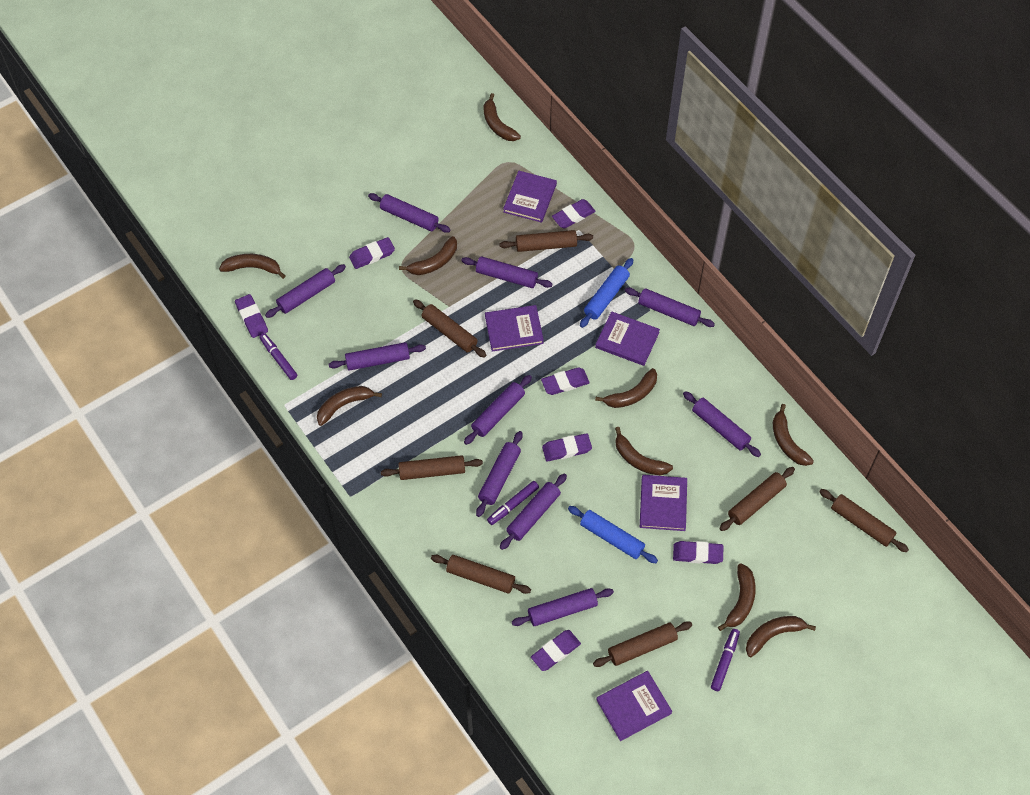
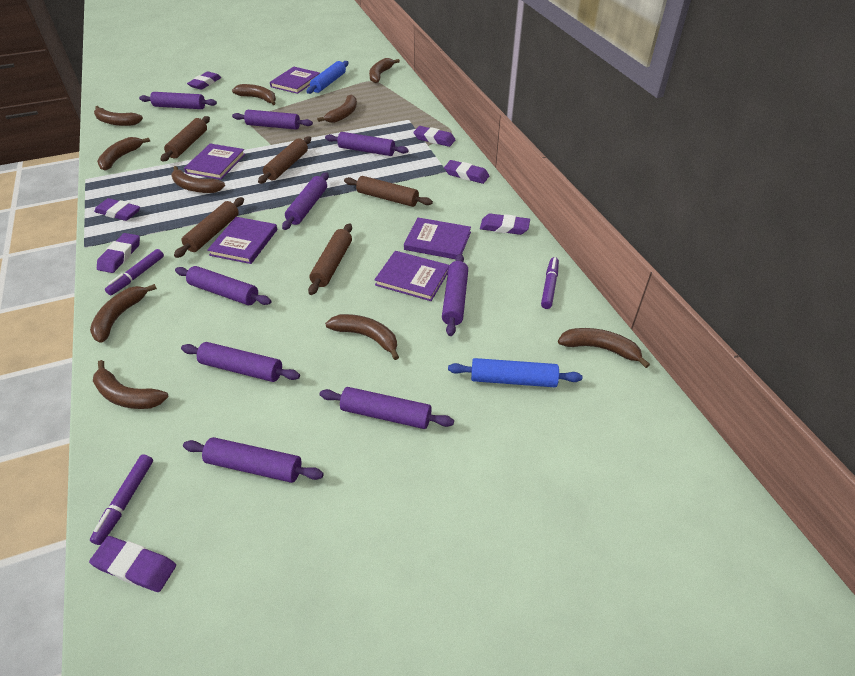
brown banana: 9 -> 10
brown rolling pin: 7 -> 5
purple rolling pin: 10 -> 9

